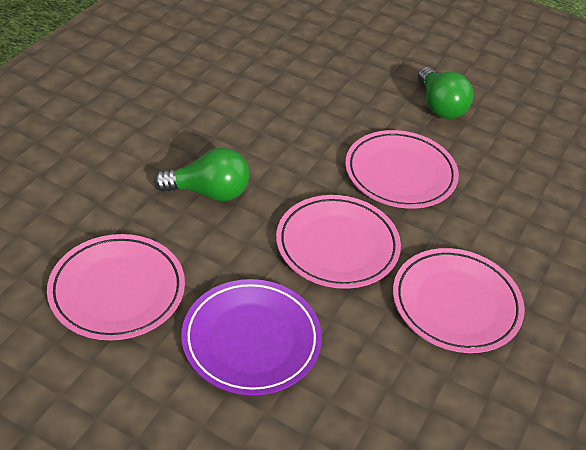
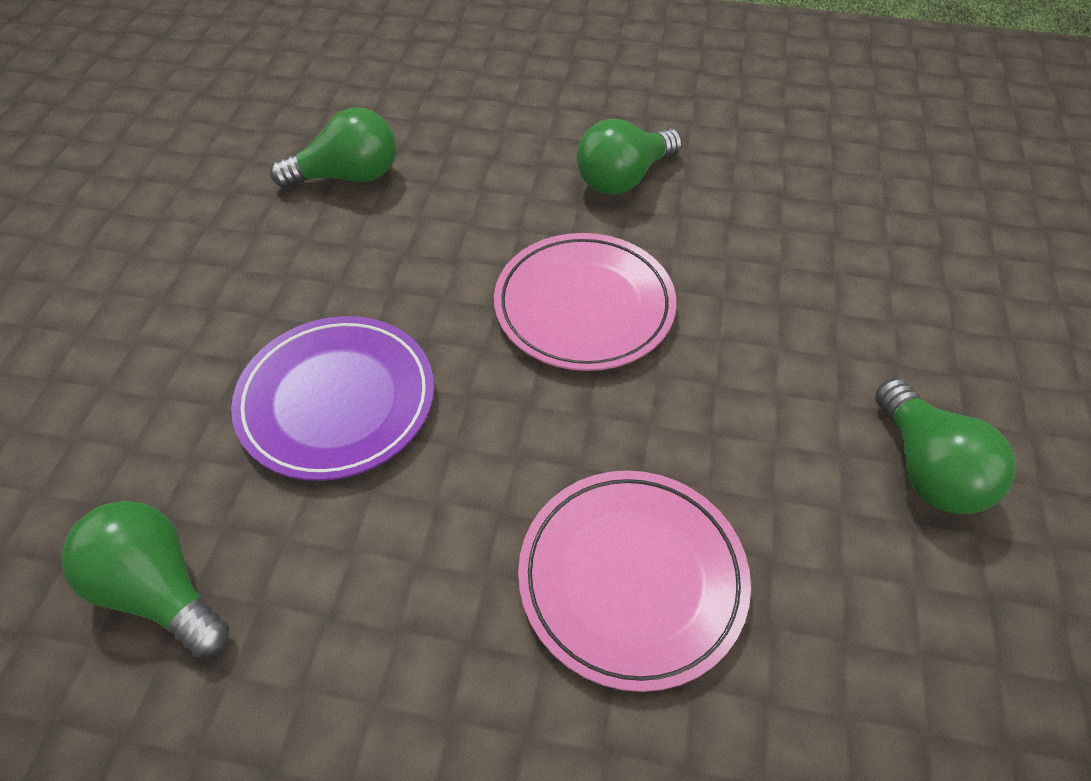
green light bulb: 2 -> 4
pink plate: 4 -> 2

